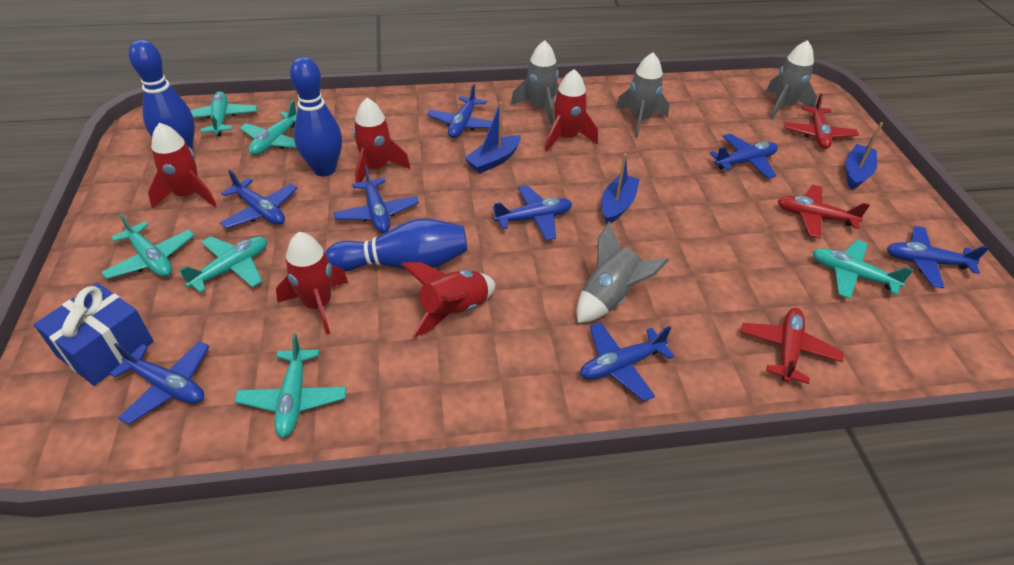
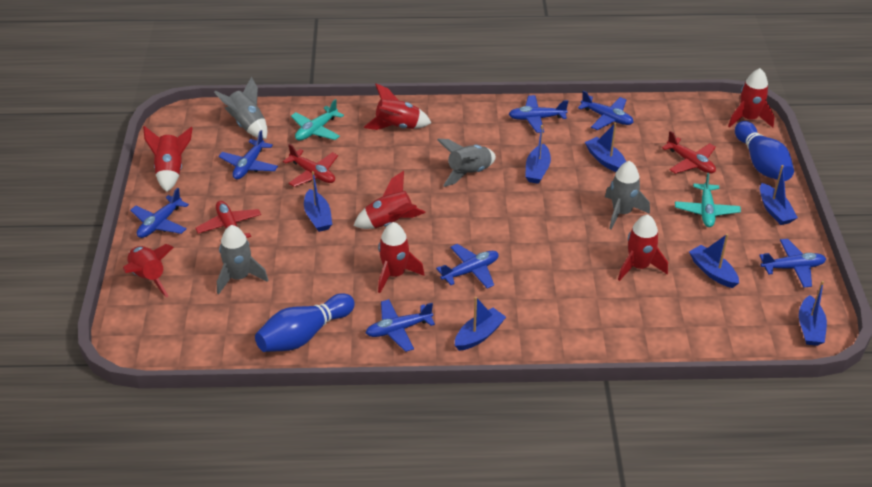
blue boat: 3 -> 7
blue bowling pin: 3 -> 2
blue gift: 1 -> 0
blue plane: 8 -> 7
red rocket: 5 -> 7
turquoise plane: 6 -> 2

